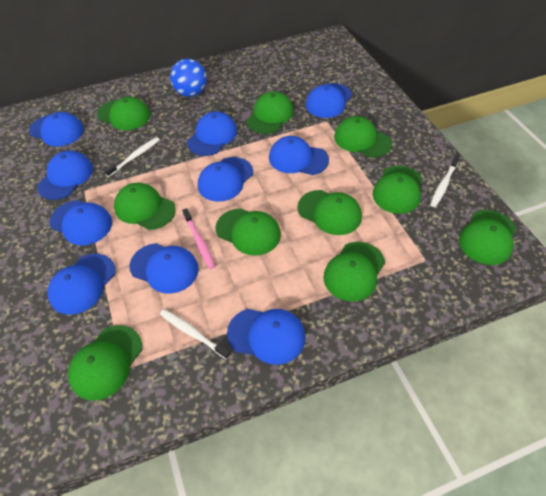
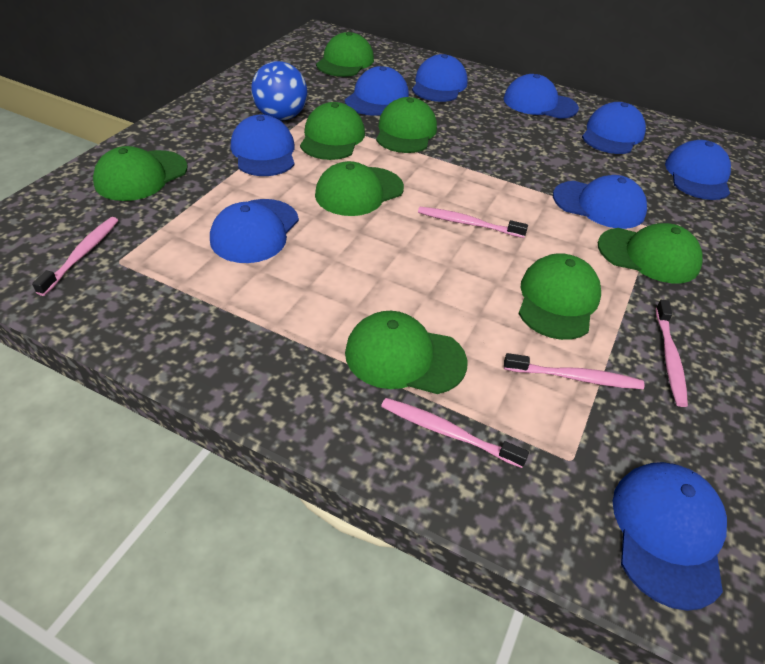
blue cap: 10 -> 9
green cap: 10 -> 8
pink toothbrush: 1 -> 5
white toothbrush: 3 -> 0

